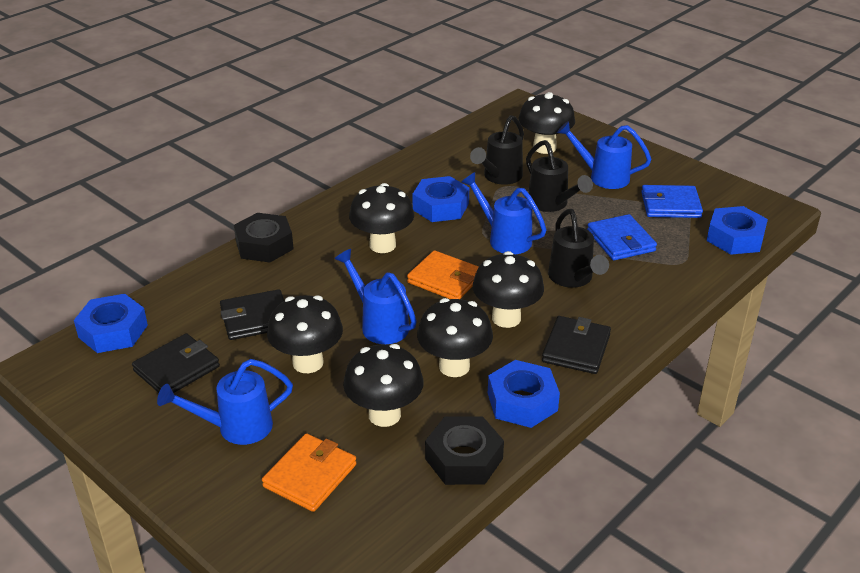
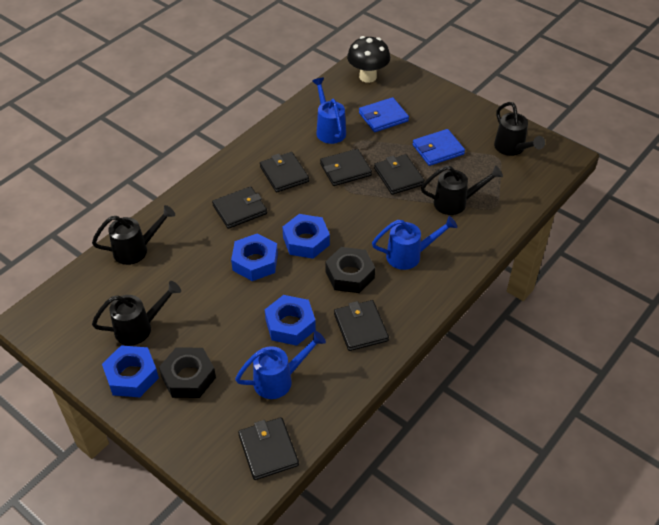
black mushroom: 6 -> 1
black wallet: 3 -> 6
black watering can: 3 -> 4
blue watering can: 4 -> 3
orange wallet: 2 -> 0

